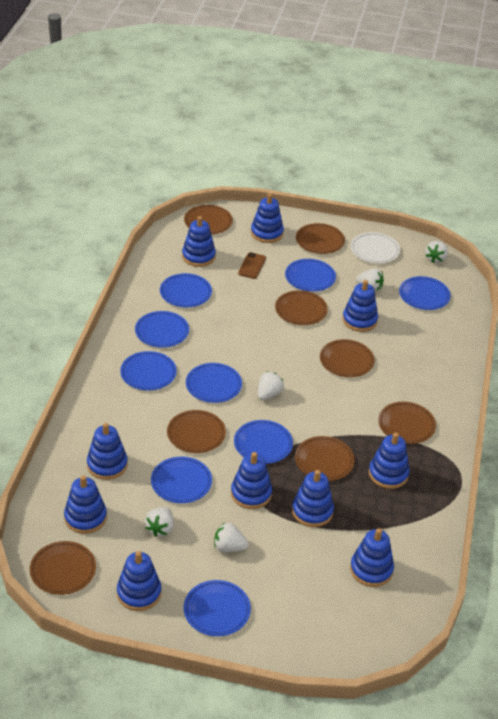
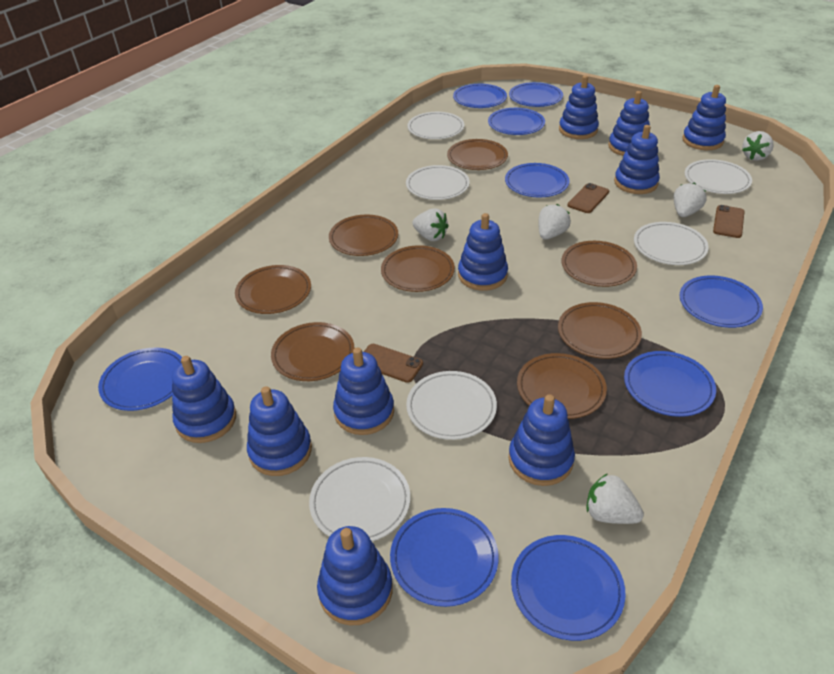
brown phone: 1 -> 3
white plate: 1 -> 6

